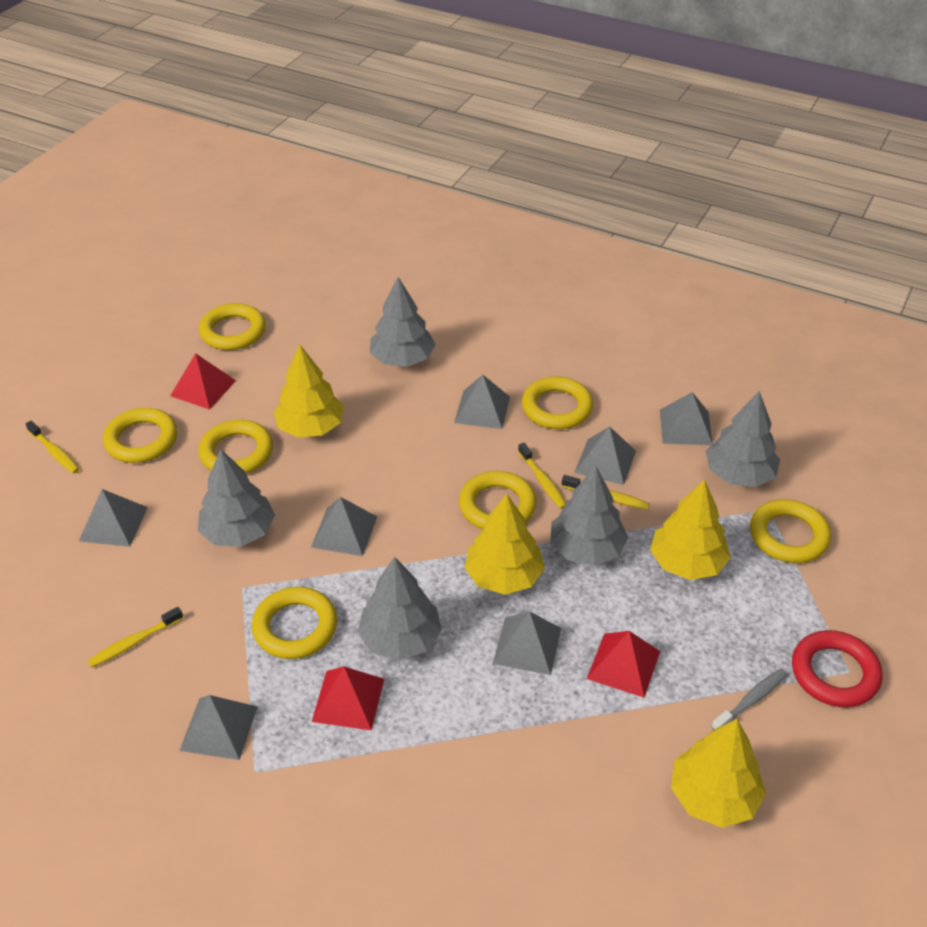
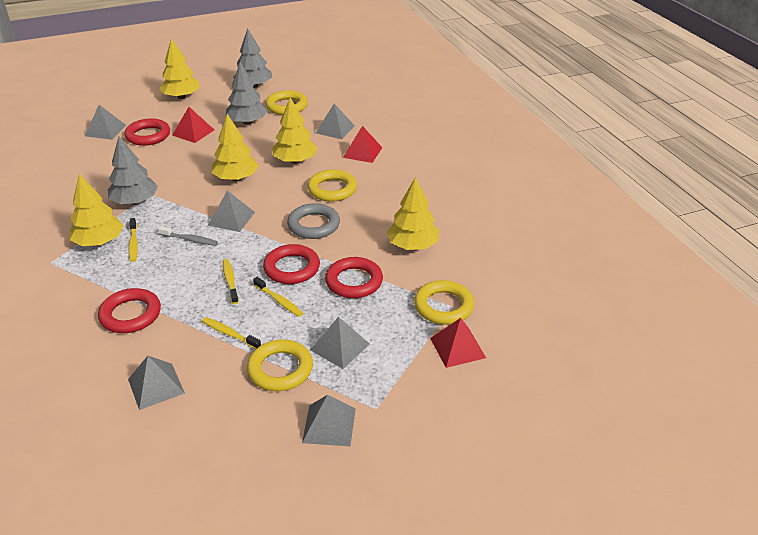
grey pyramid: 7 -> 6
grey ring: 0 -> 1
grey tree: 5 -> 3
red ring: 1 -> 4
yellow ring: 7 -> 4
yellow tree: 4 -> 5

